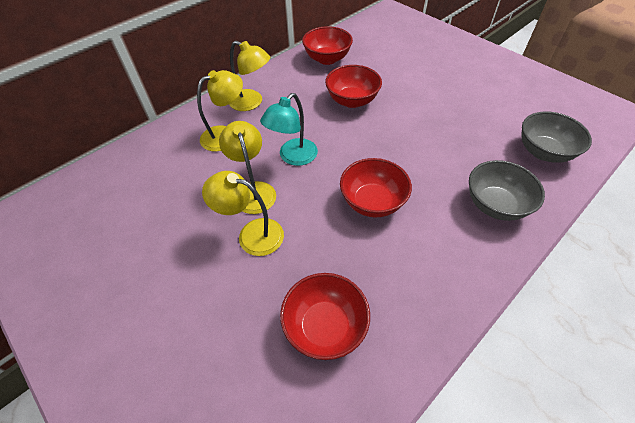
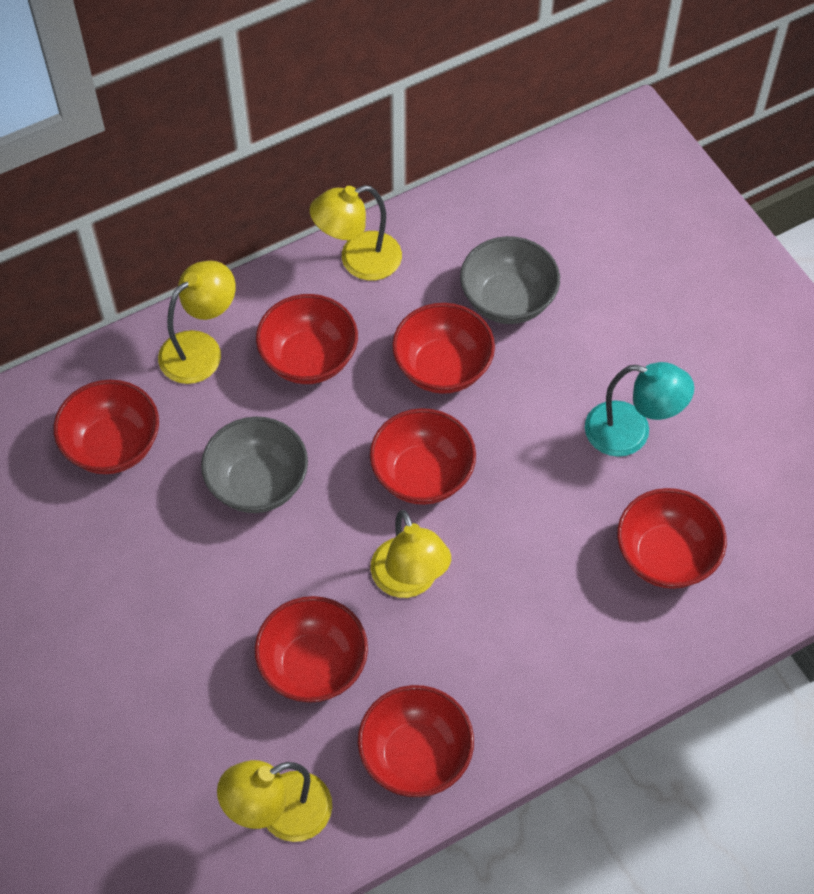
red bowl: 4 -> 7

